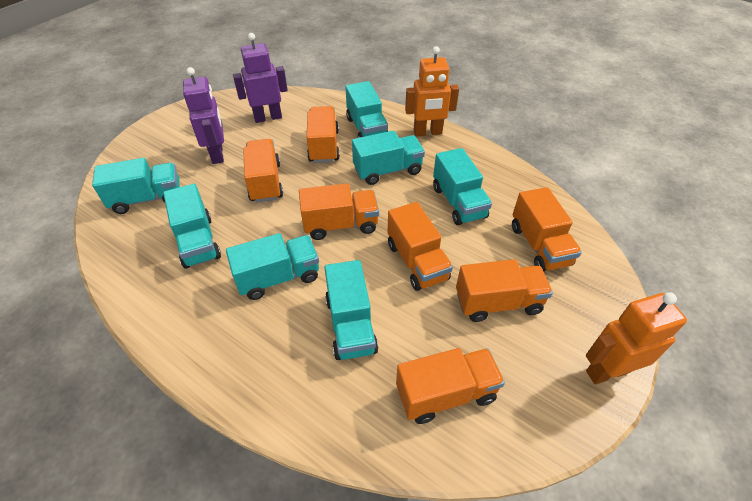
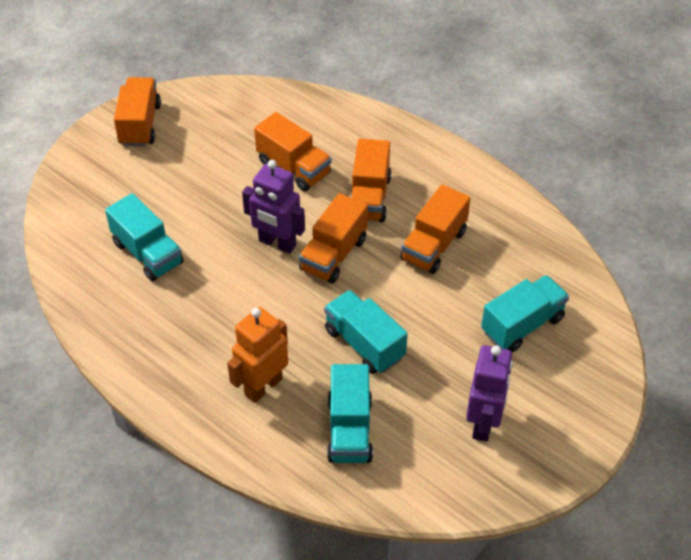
orange robot: 2 -> 1
orange truck: 7 -> 5
turquoise truck: 7 -> 4

